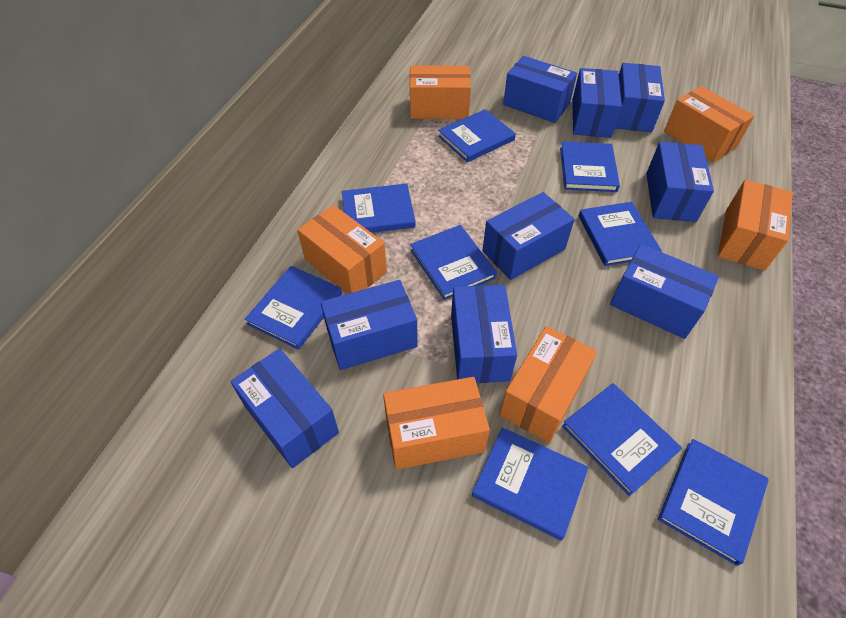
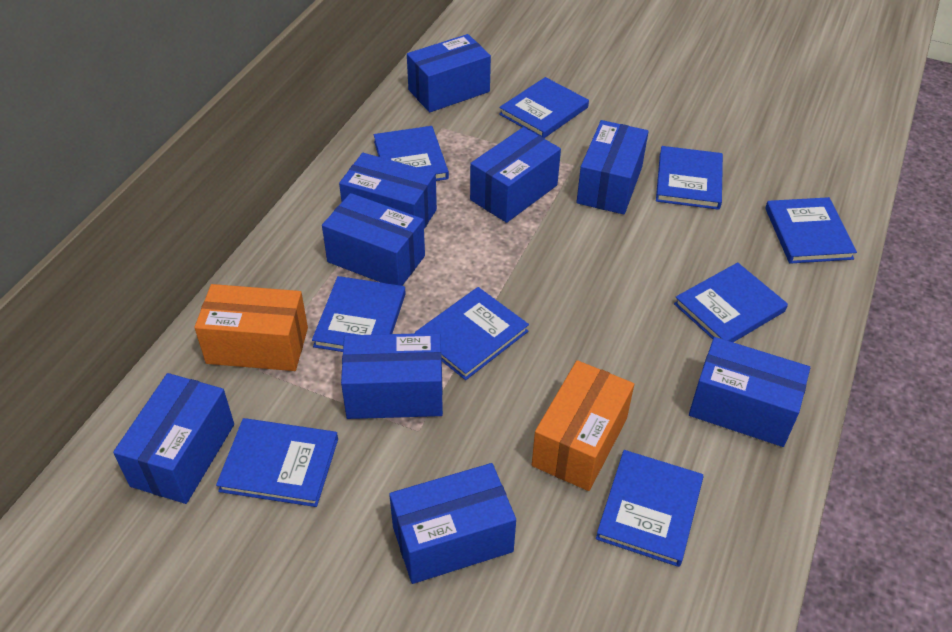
orange box: 6 -> 2

